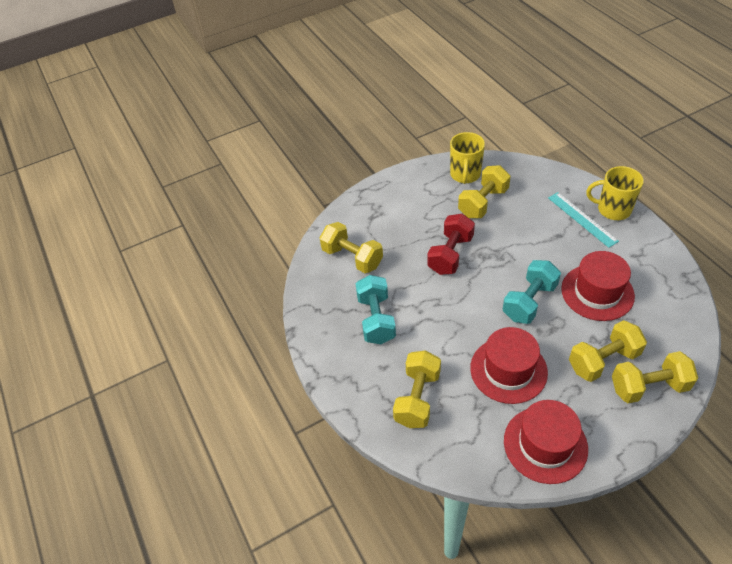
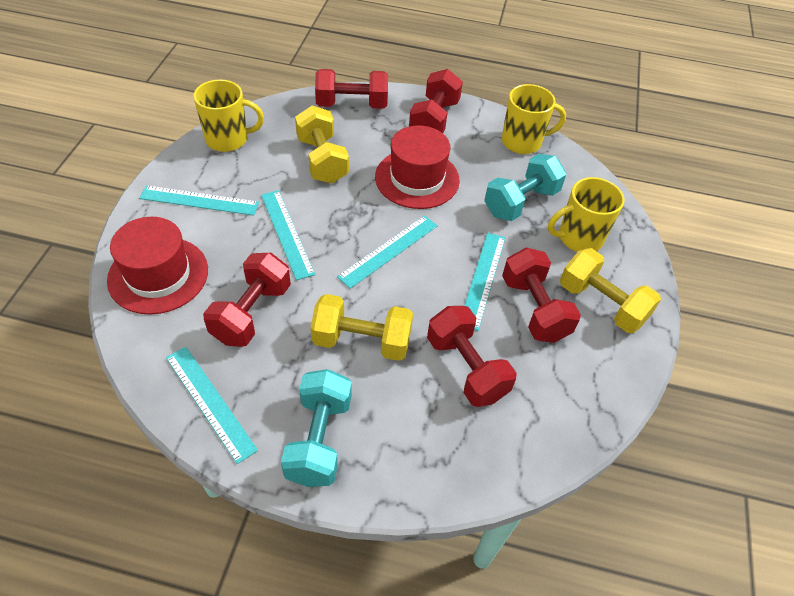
red dumbbell: 1 -> 5
red hat: 3 -> 2
turquoise ruler: 1 -> 5
yellow dumbbell: 5 -> 3
yellow mug: 2 -> 3

